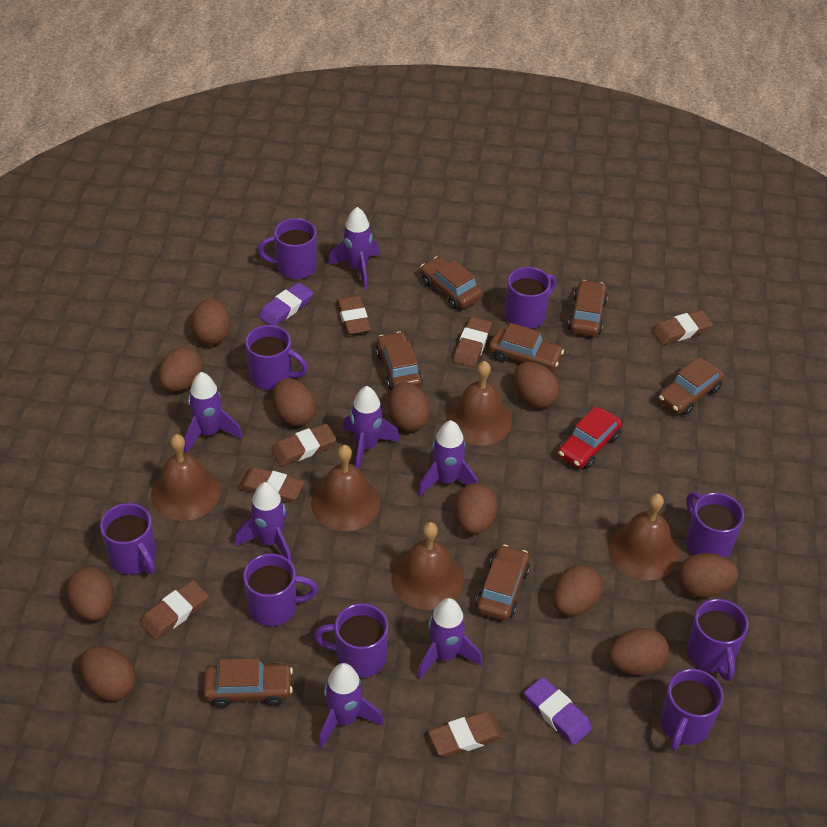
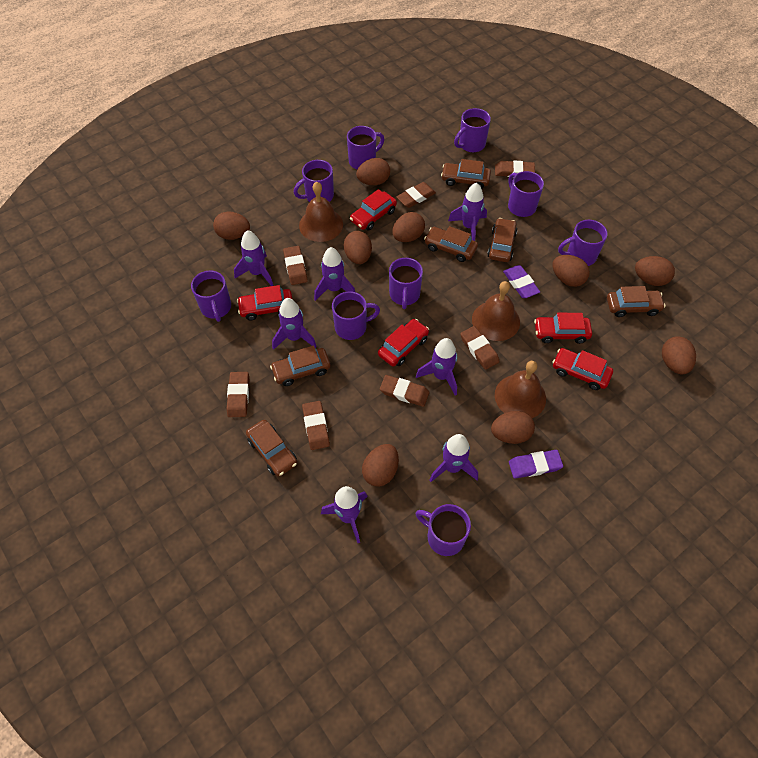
brown bell: 5 -> 3
brown car: 7 -> 6
brown egg: 11 -> 9
red car: 1 -> 5

